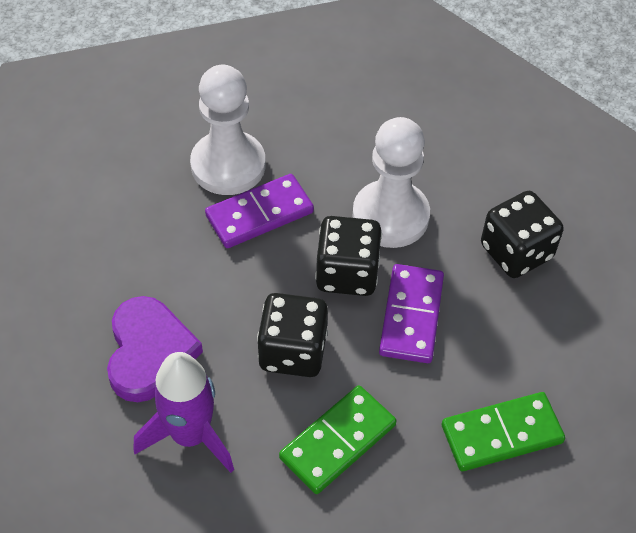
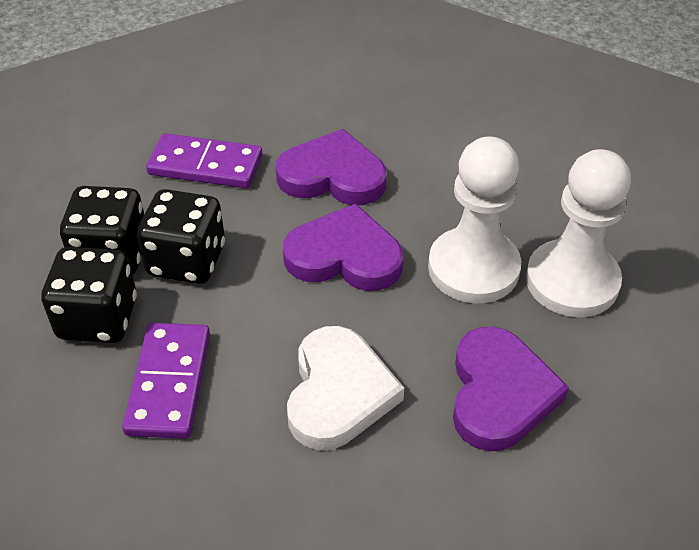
green domino: 2 -> 0
purple heart: 1 -> 3
purple rocket: 1 -> 0
white heart: 0 -> 1

